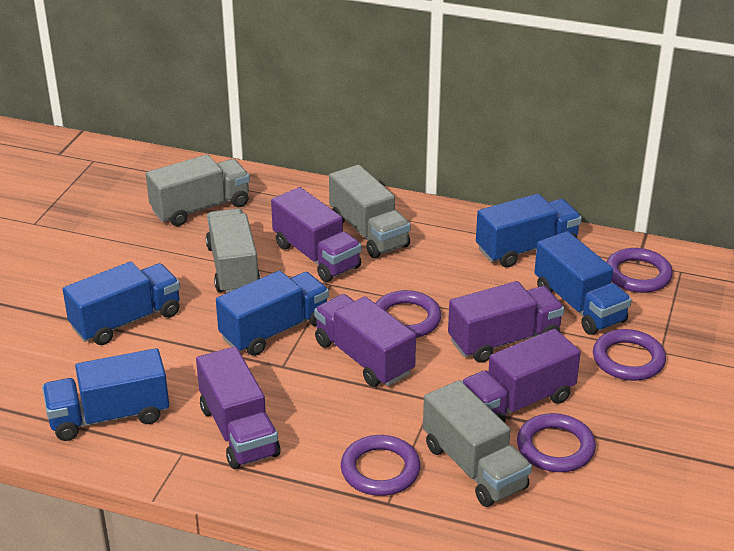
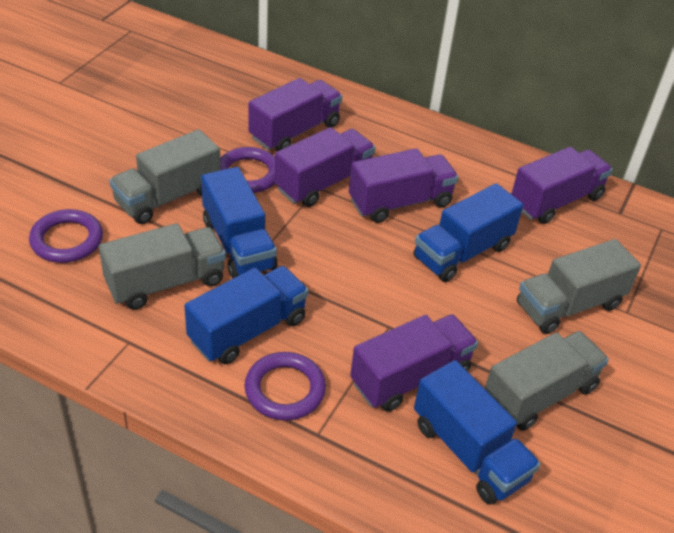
blue truck: 5 -> 4
purple ring: 5 -> 3

